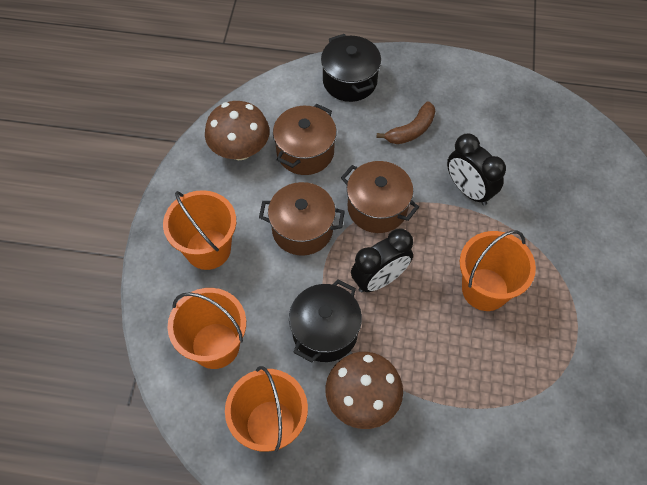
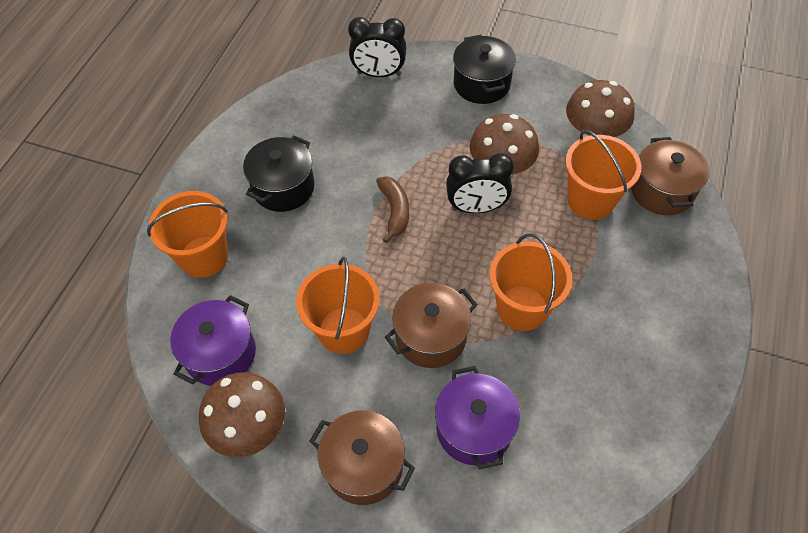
brown mushroom: 2 -> 3
purple pot: 0 -> 2

